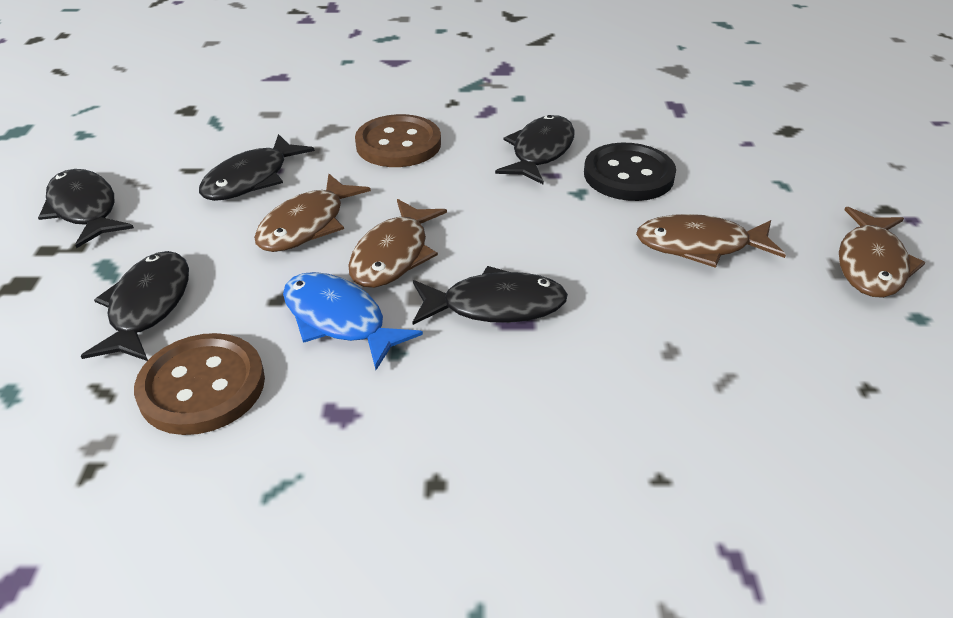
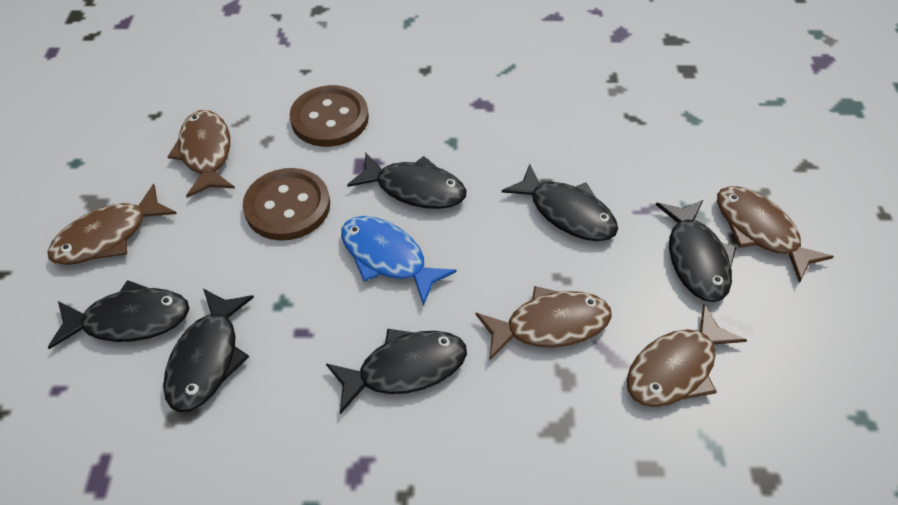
black button: 1 -> 0
black fish: 5 -> 6
brown fish: 4 -> 5

